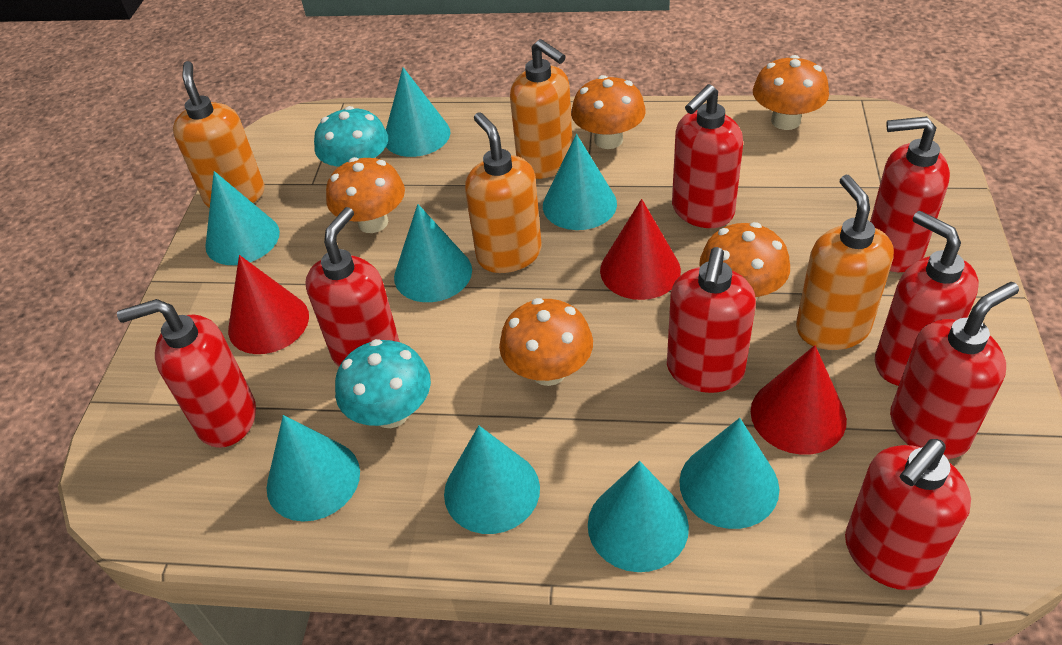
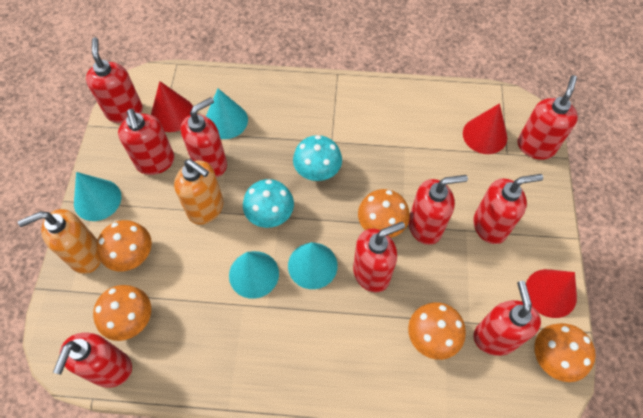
orange soap dispenser: 4 -> 2
red soap dispenser: 8 -> 9
turquoise cone: 8 -> 4

